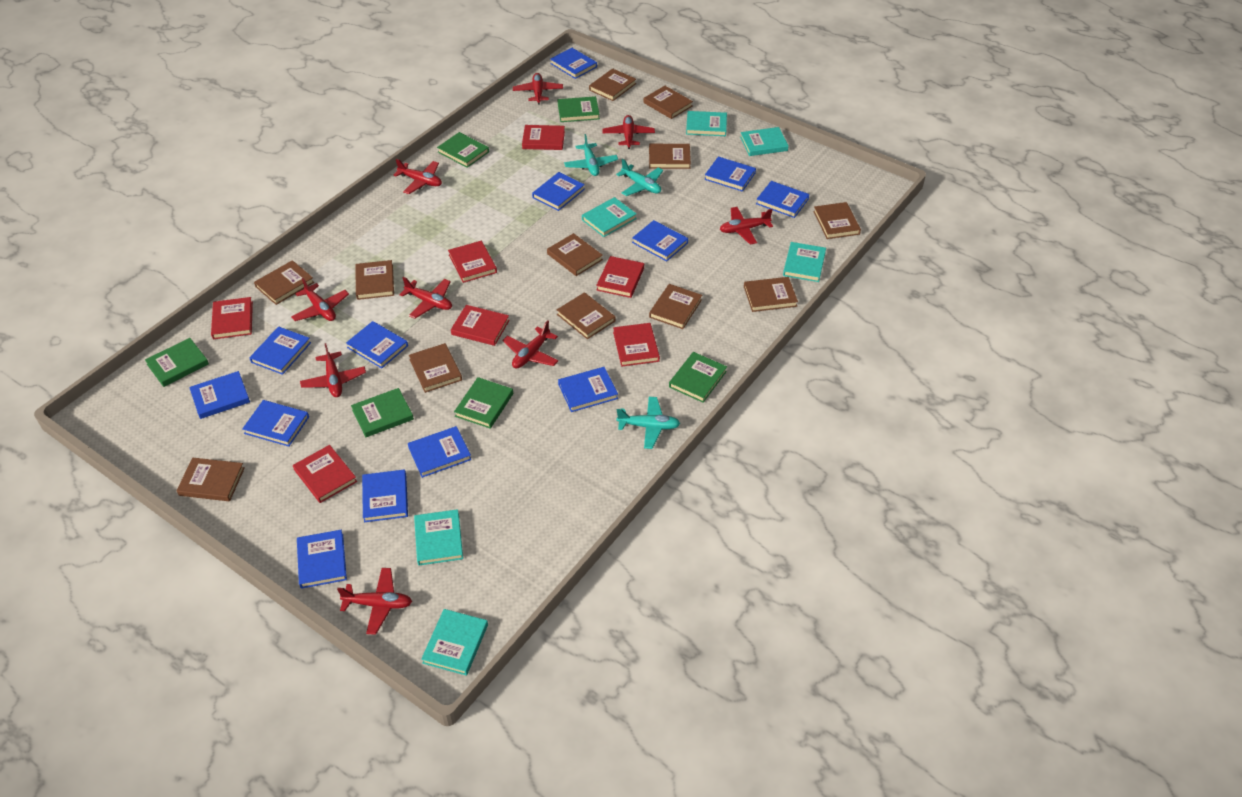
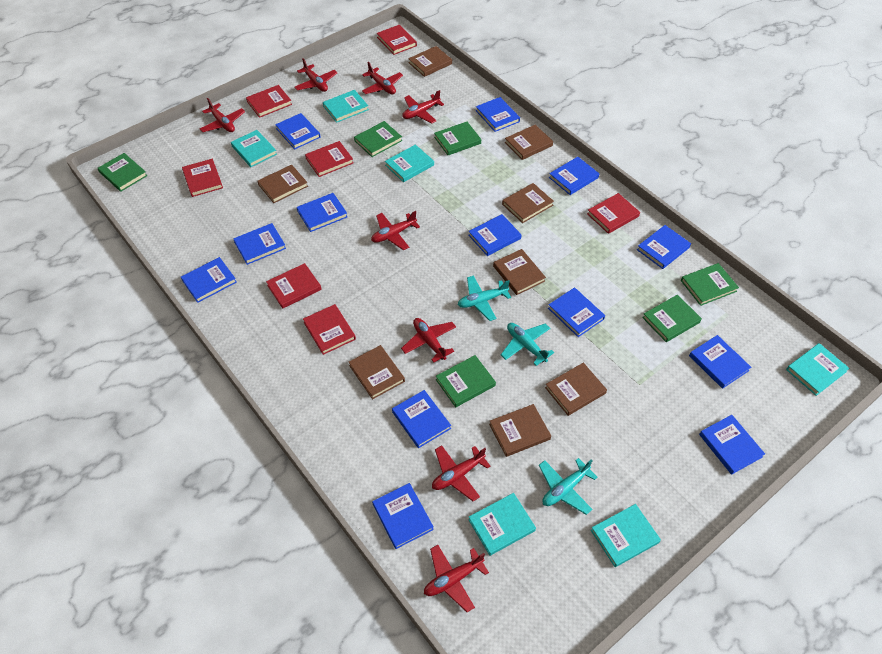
brown book: 12 -> 8
red plane: 9 -> 8

